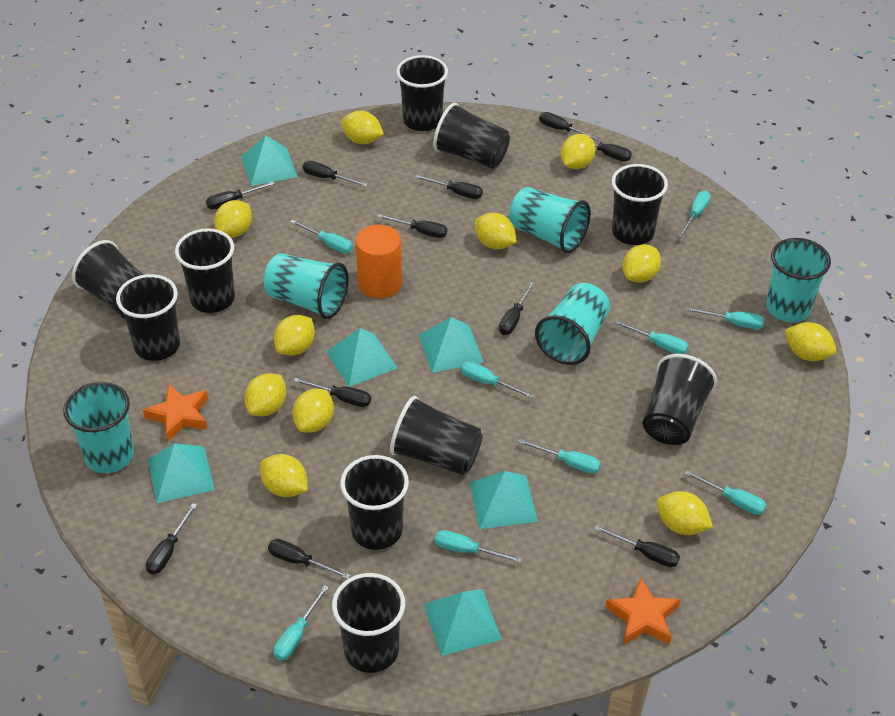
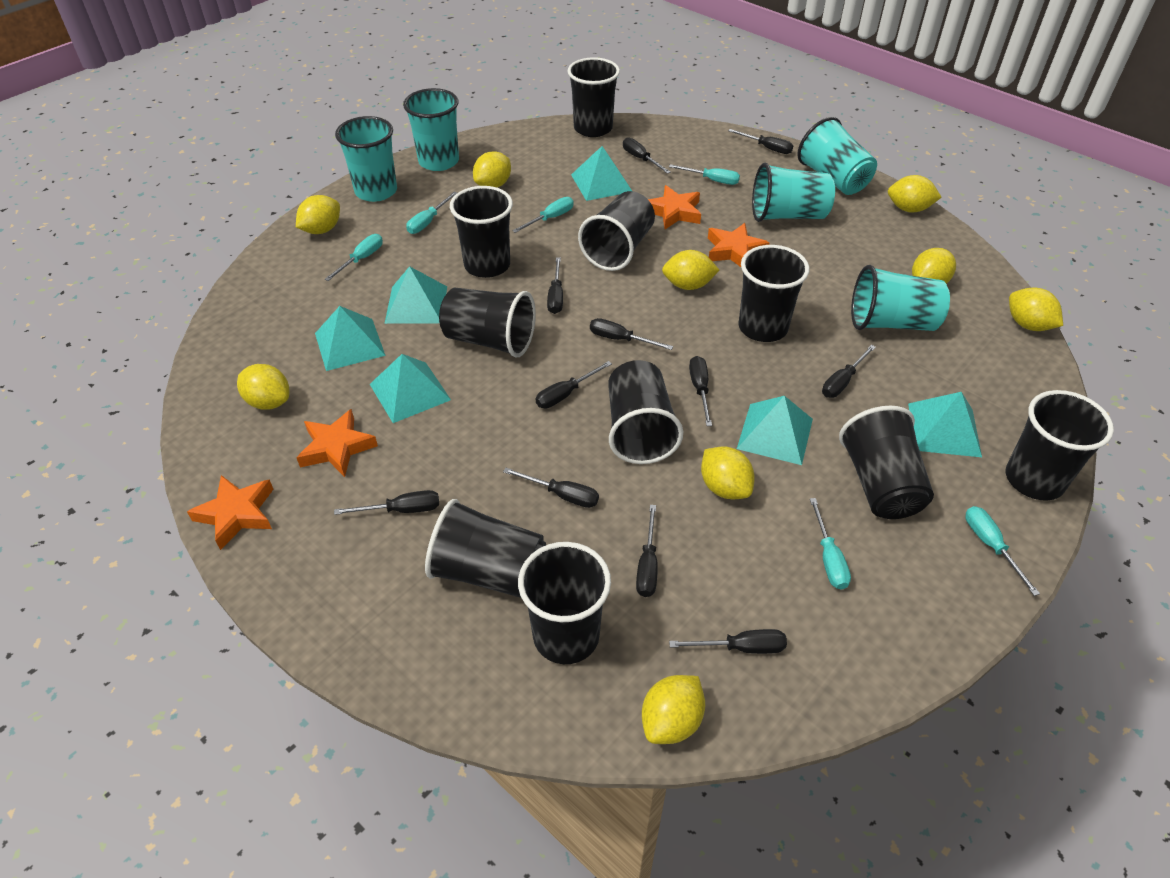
orange cylinder: 1 -> 0
orange star: 2 -> 4
turquoise screwdriver: 9 -> 6
yellow lemon: 11 -> 9

